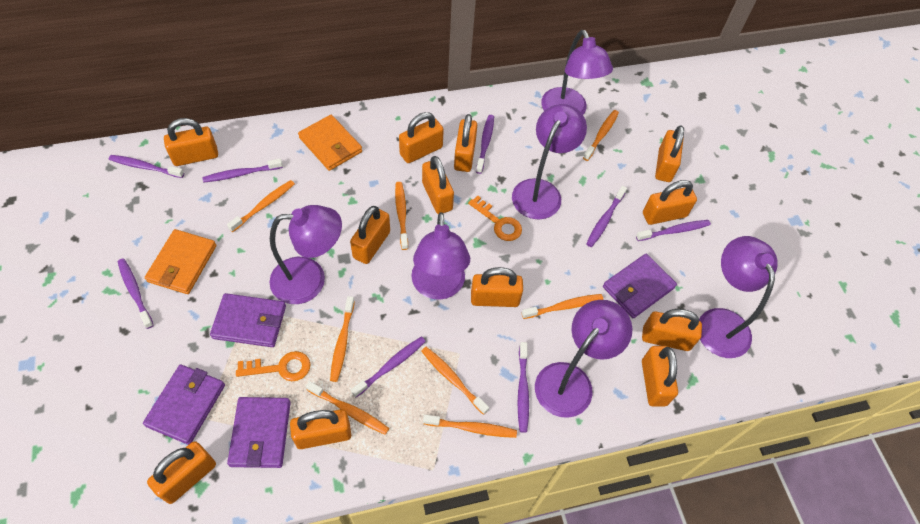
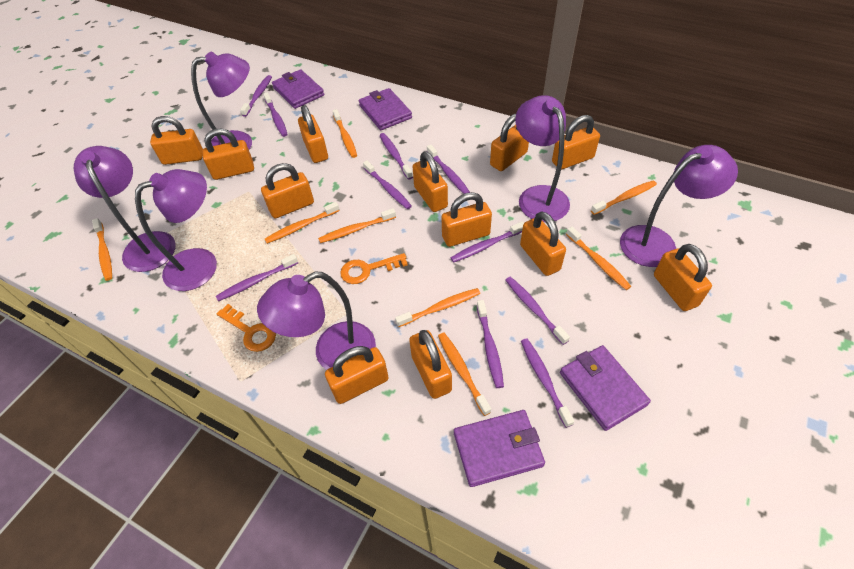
orange wallet: 2 -> 0
purple toothbrush: 8 -> 10

